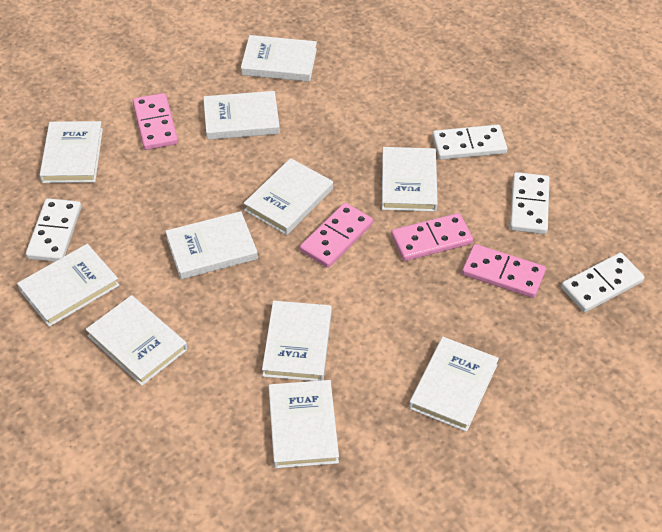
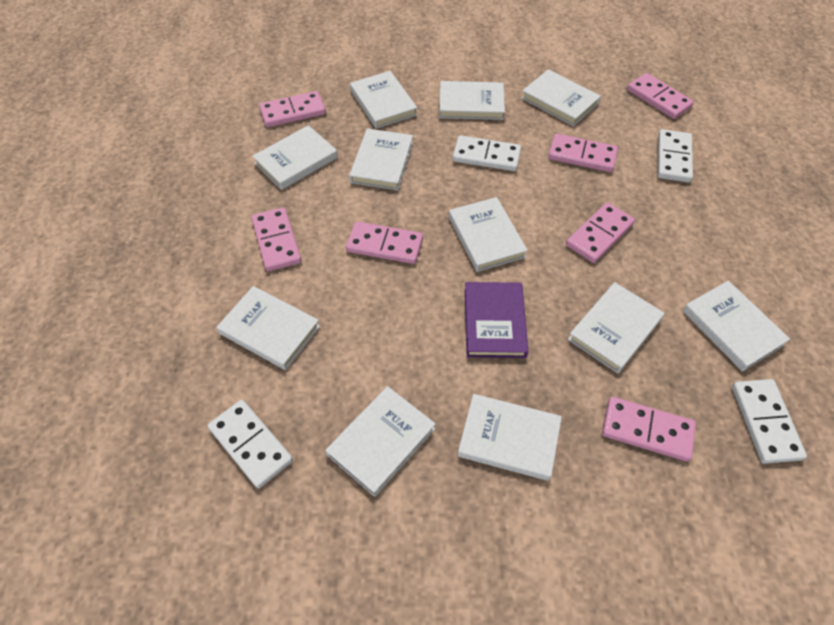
pink domino: 4 -> 7
purple book: 0 -> 1

